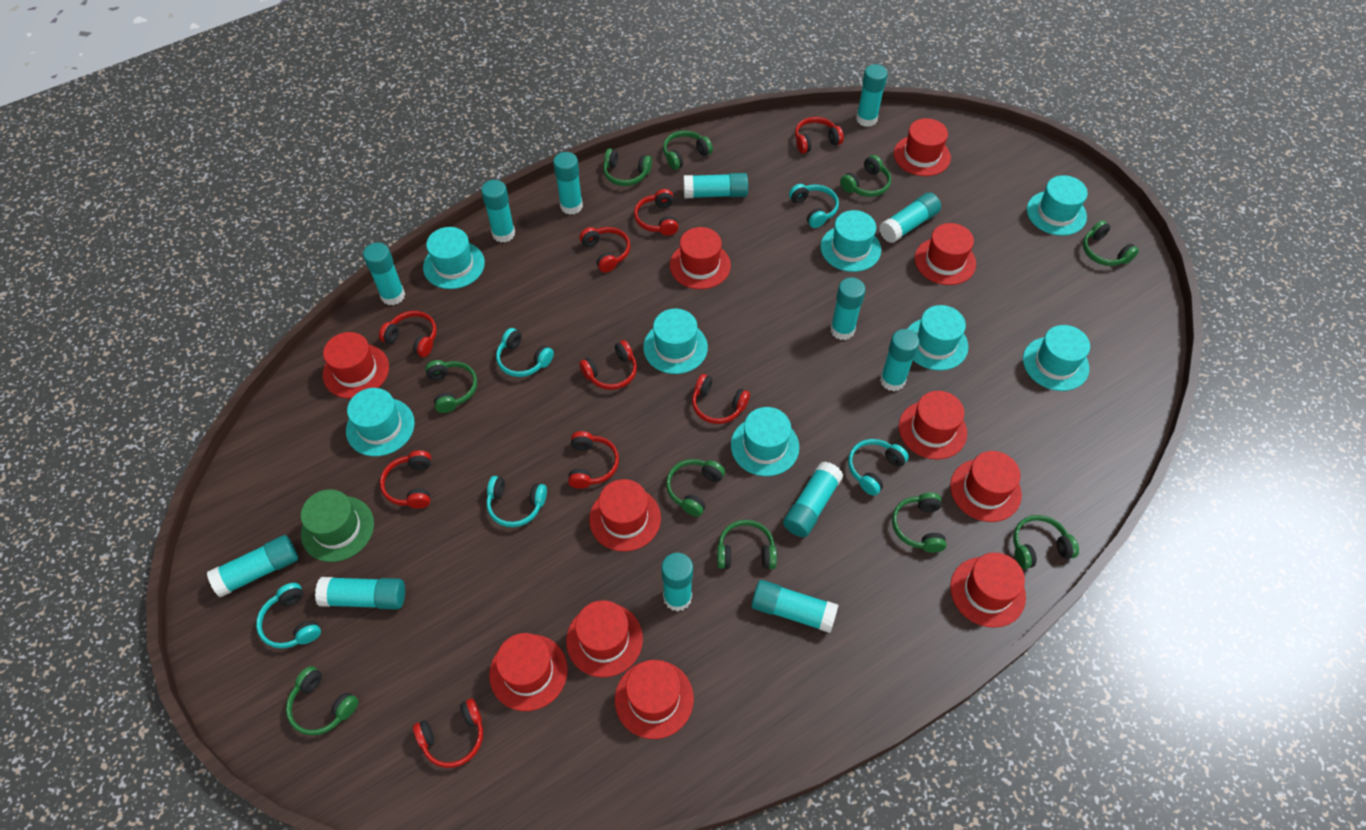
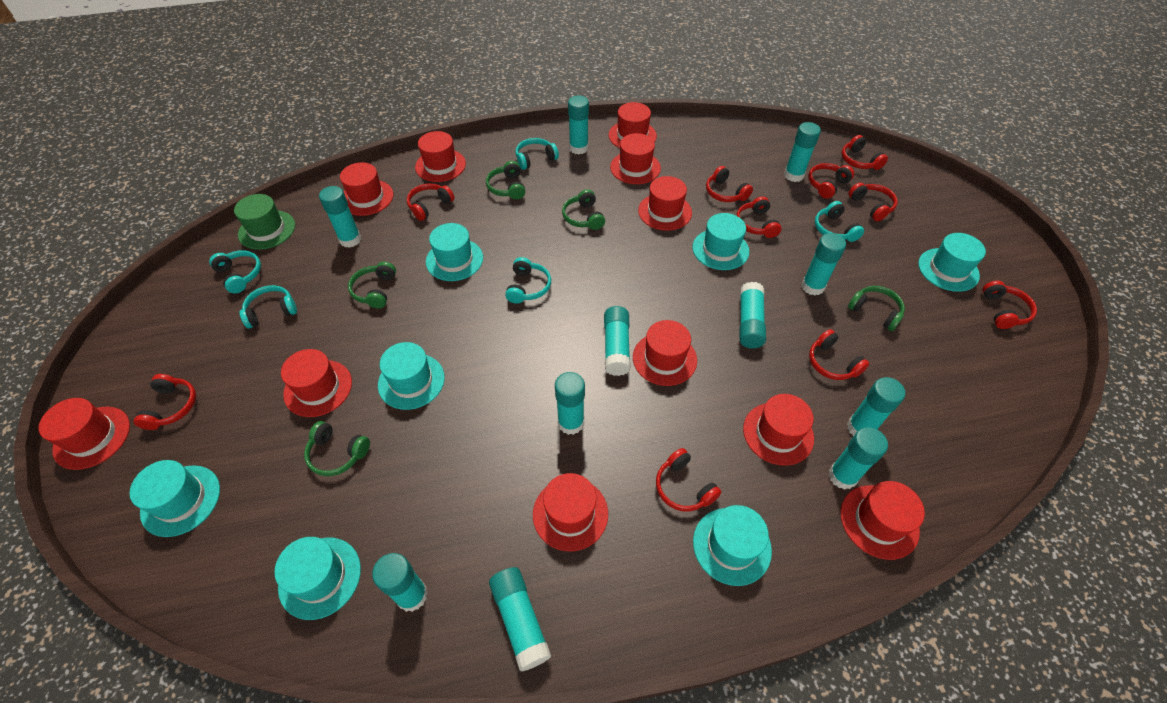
green headphones: 10 -> 5
red headphones: 9 -> 10
turquoise glue stick: 13 -> 11
turquoise hat: 8 -> 7

